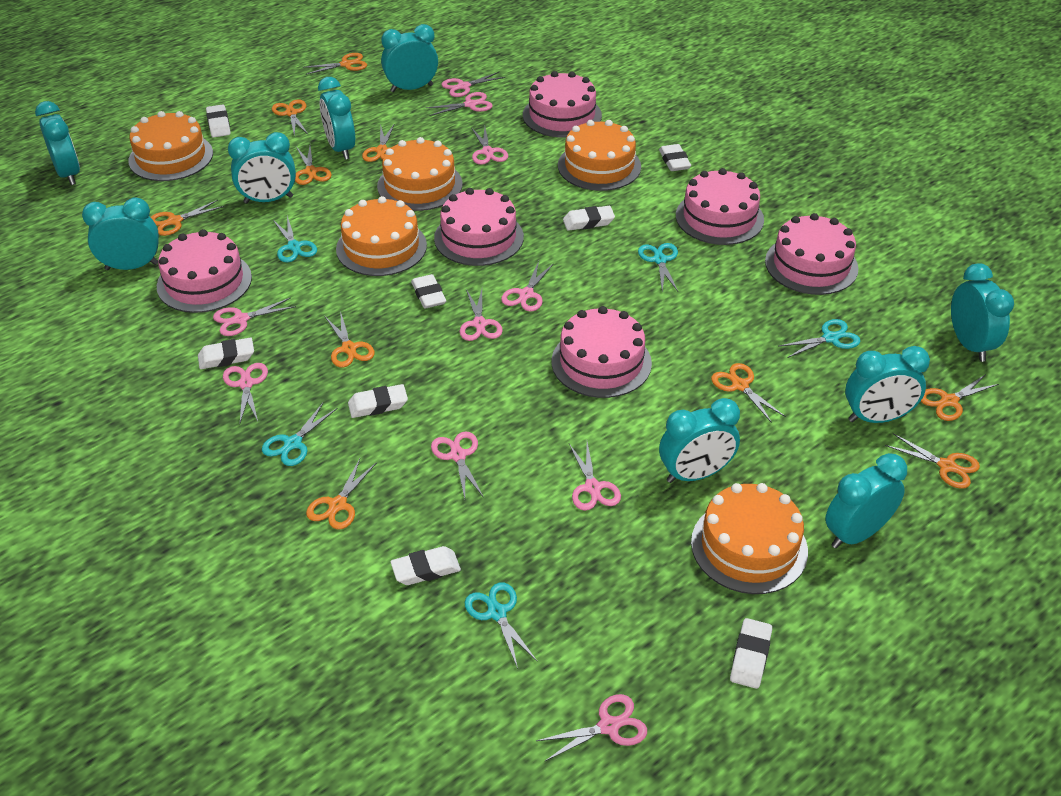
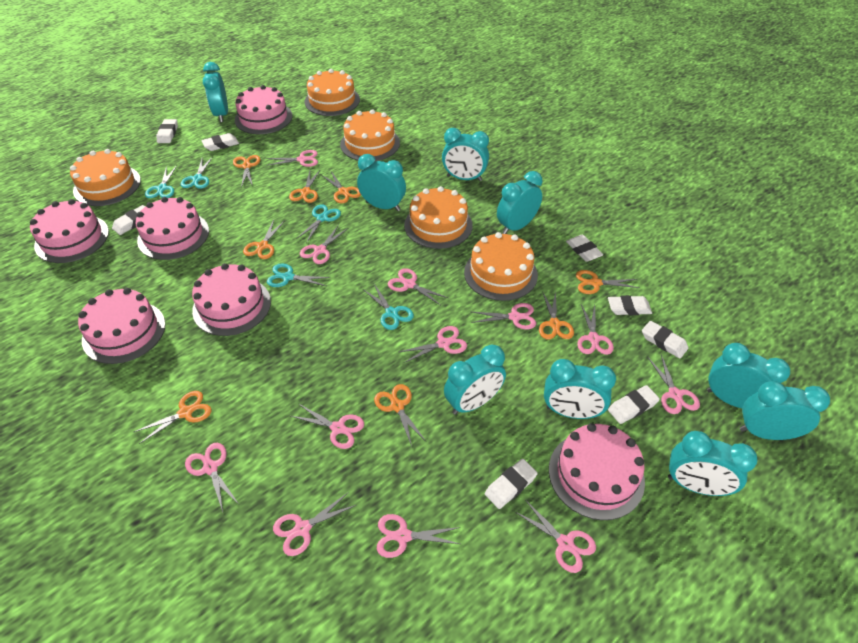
orange scissors: 10 -> 8
pink scissors: 10 -> 12

